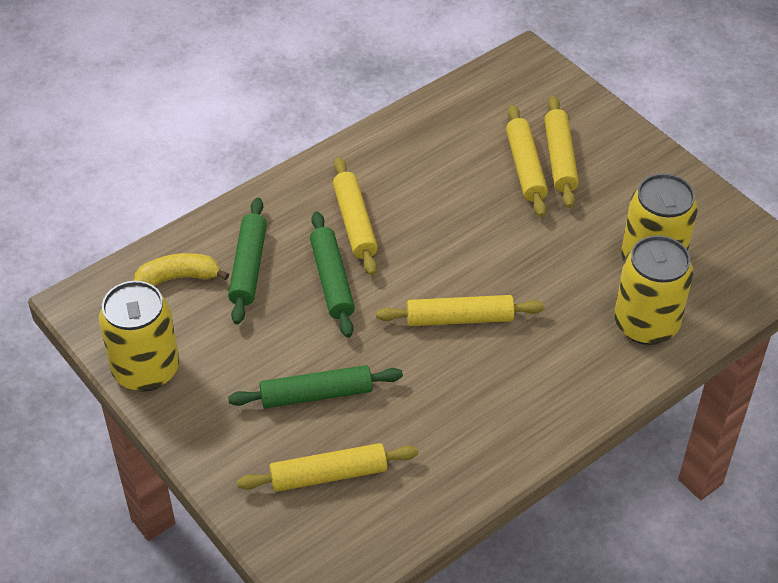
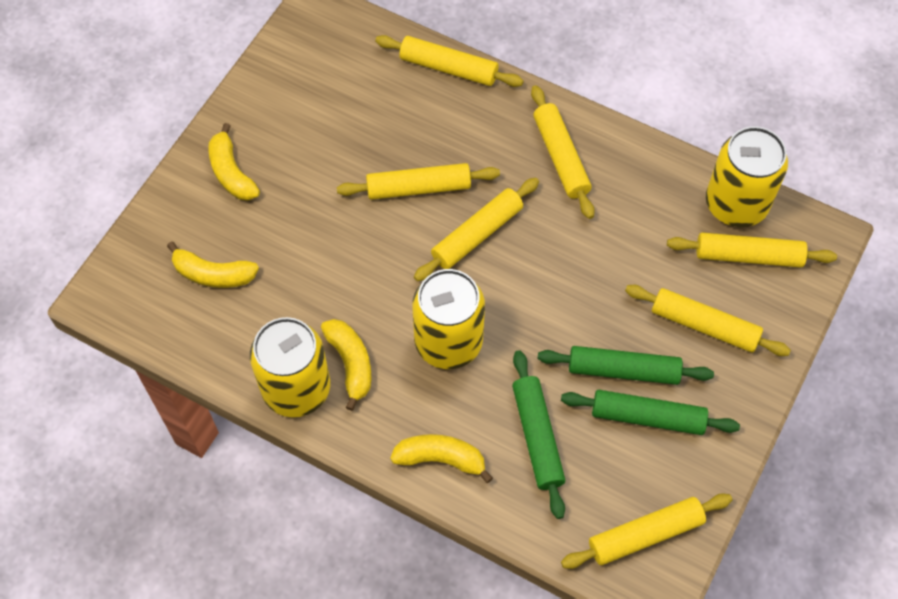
yellow banana: 1 -> 4
yellow rolling pin: 5 -> 7

